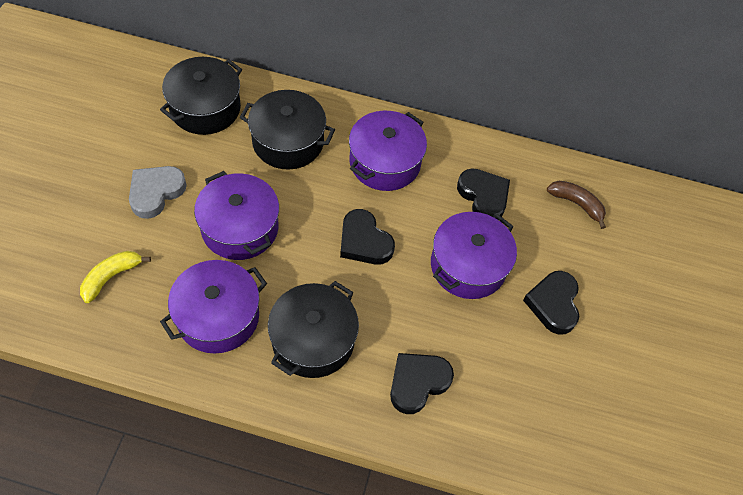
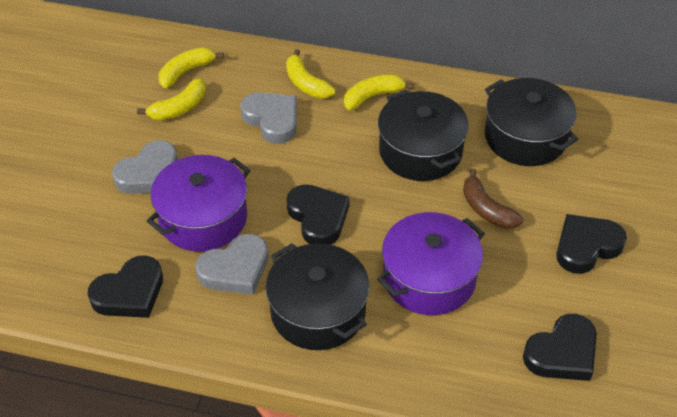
grey heart: 1 -> 3
purple pot: 4 -> 2
yellow banana: 1 -> 4

